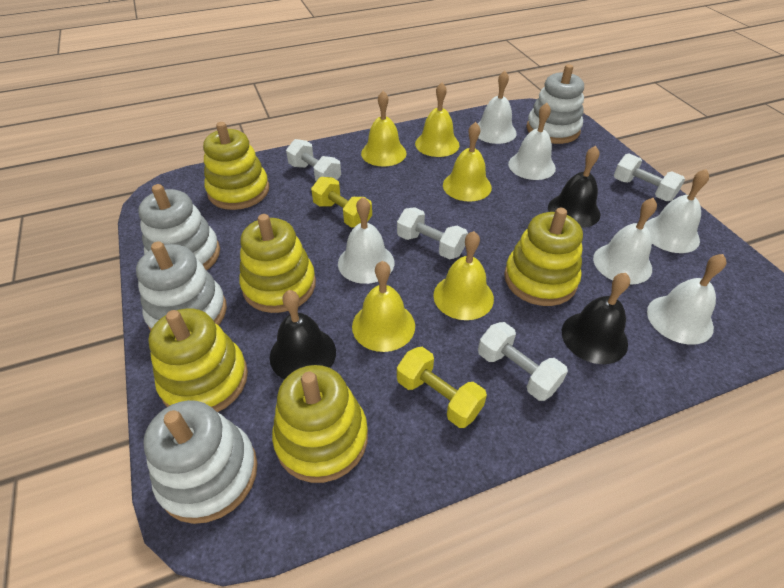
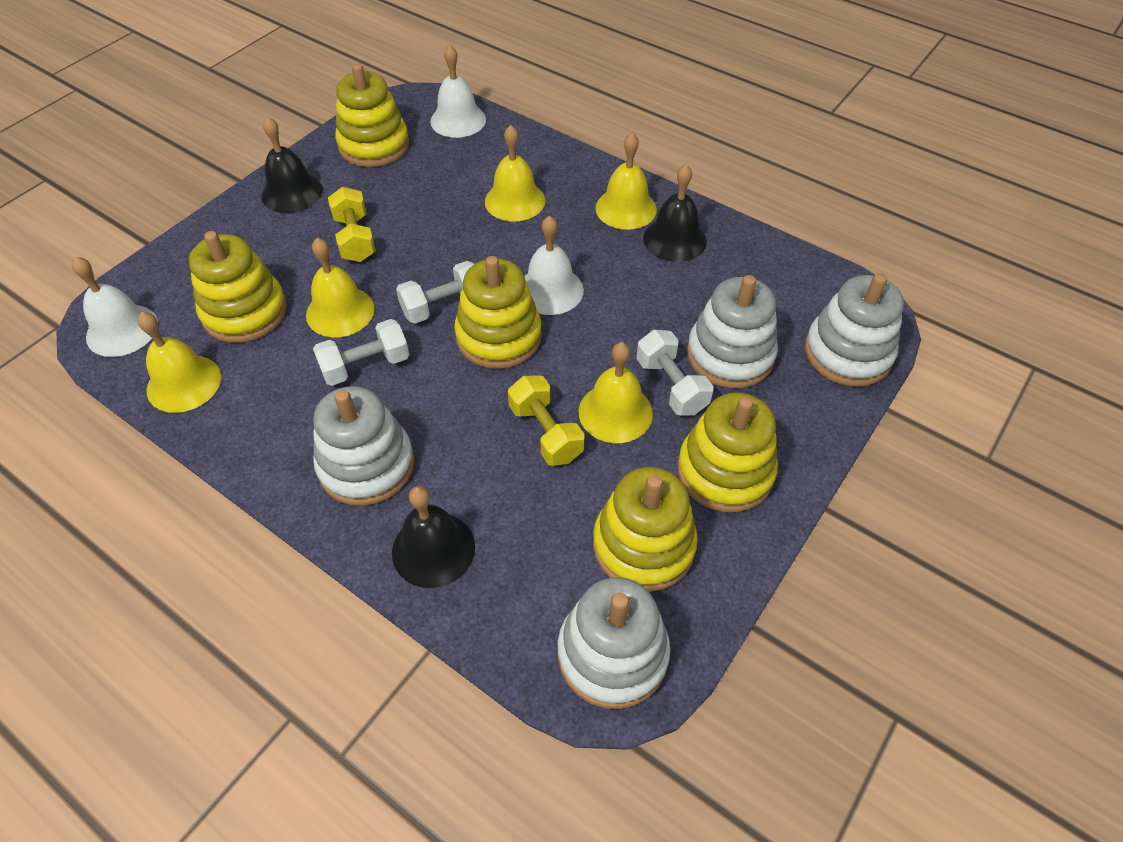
white bell: 6 -> 3
white dumbbell: 4 -> 3

